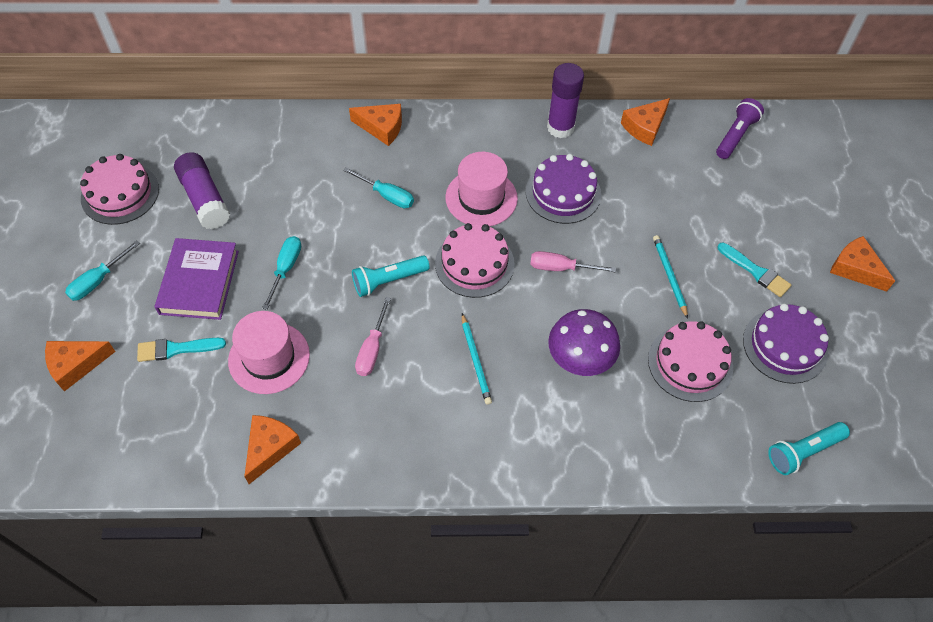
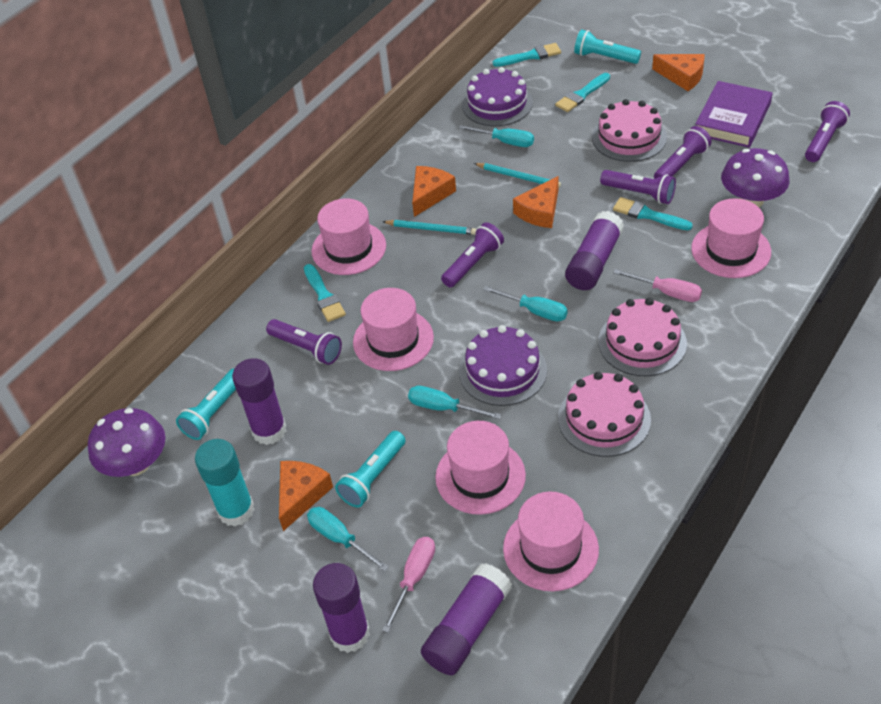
orange cheese: 5 -> 4
pink hat: 2 -> 5
purple flashlight: 1 -> 5
purple glue stick: 2 -> 4
purple mushroom: 1 -> 2
turquoise brush: 2 -> 4
turquoise flashlight: 2 -> 3
turquoise glue stick: 0 -> 1
turquoise screwdriver: 3 -> 4

